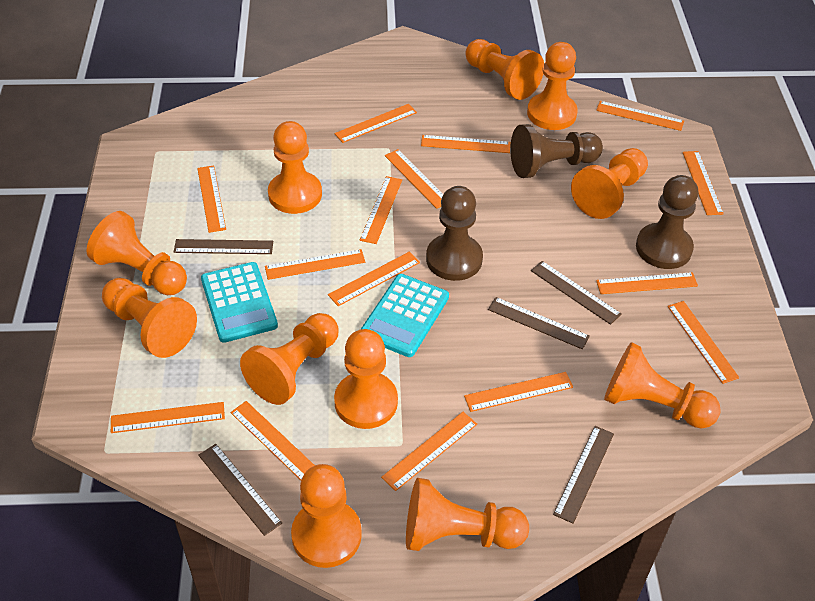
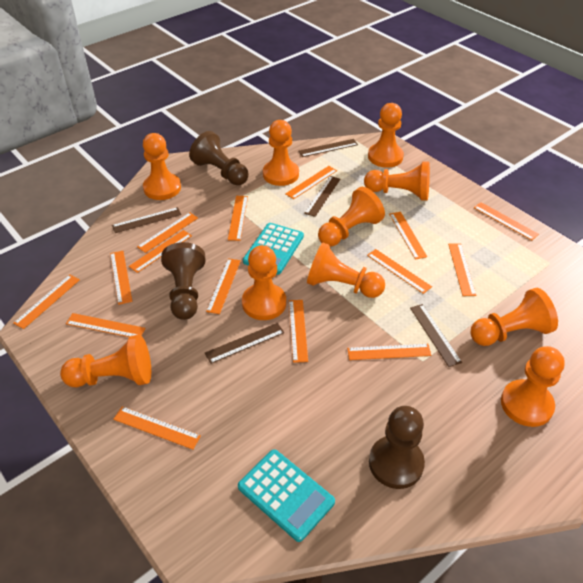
orange pawn: 11 -> 10

